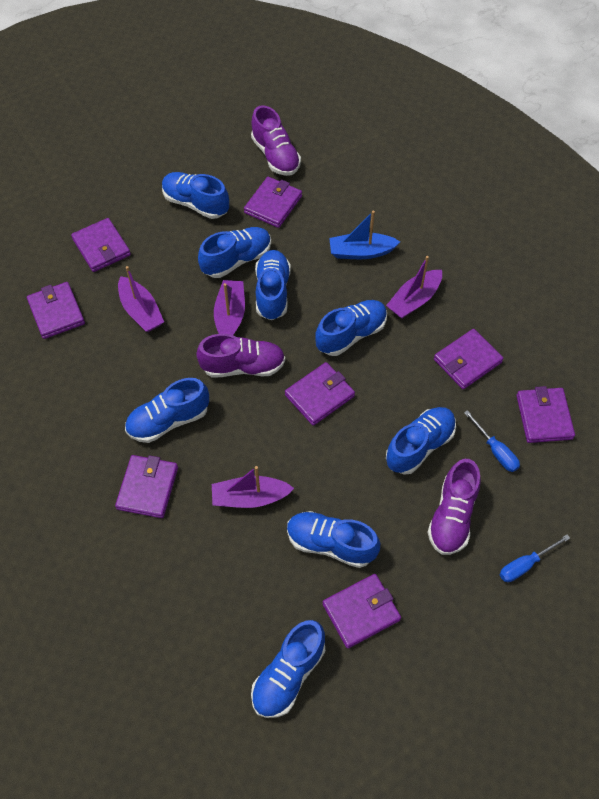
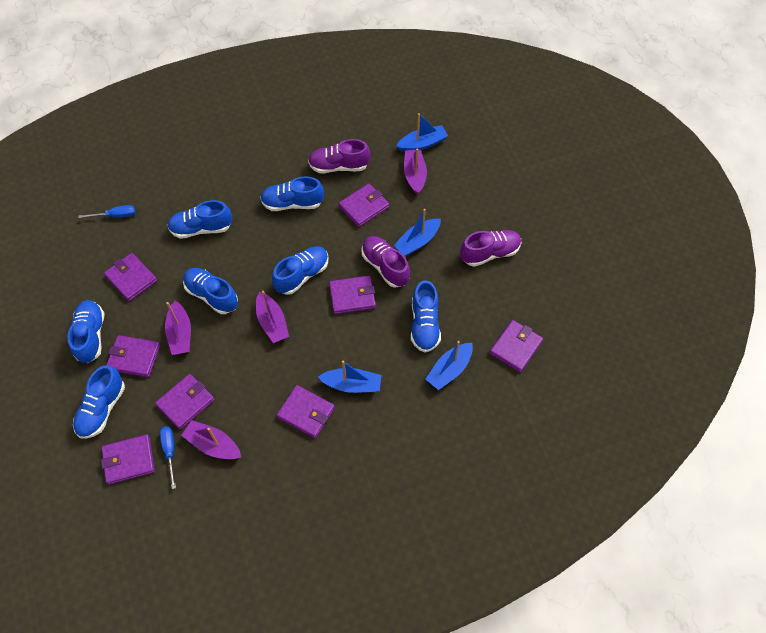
blue boat: 1 -> 4
blue shoe: 8 -> 7

